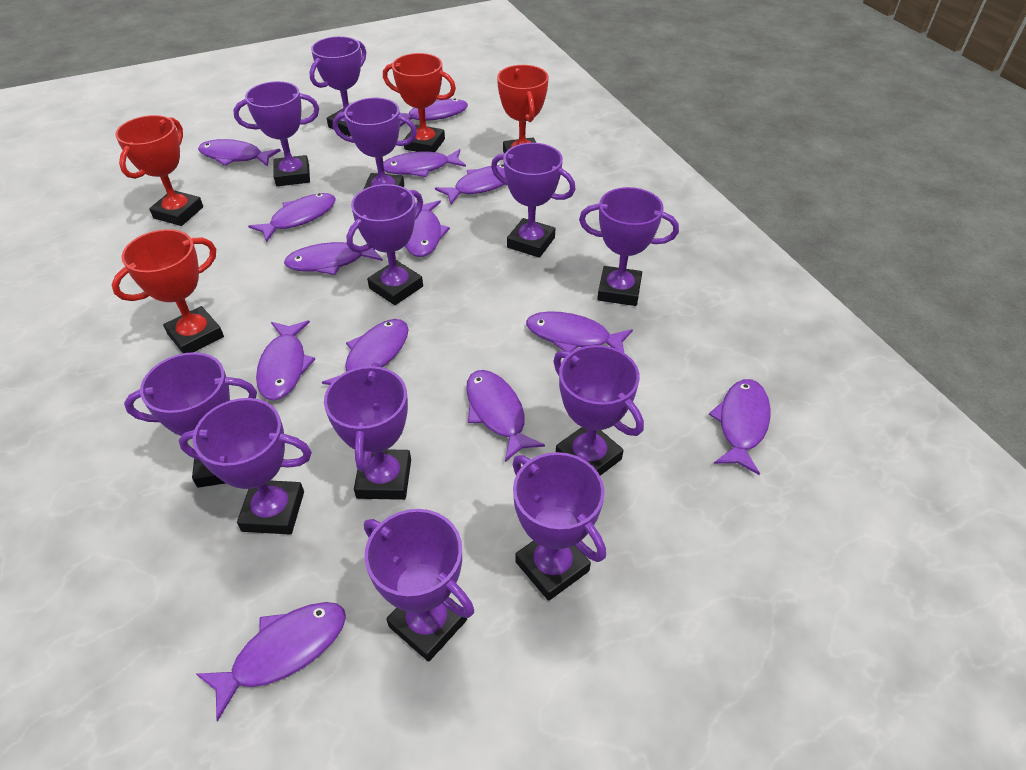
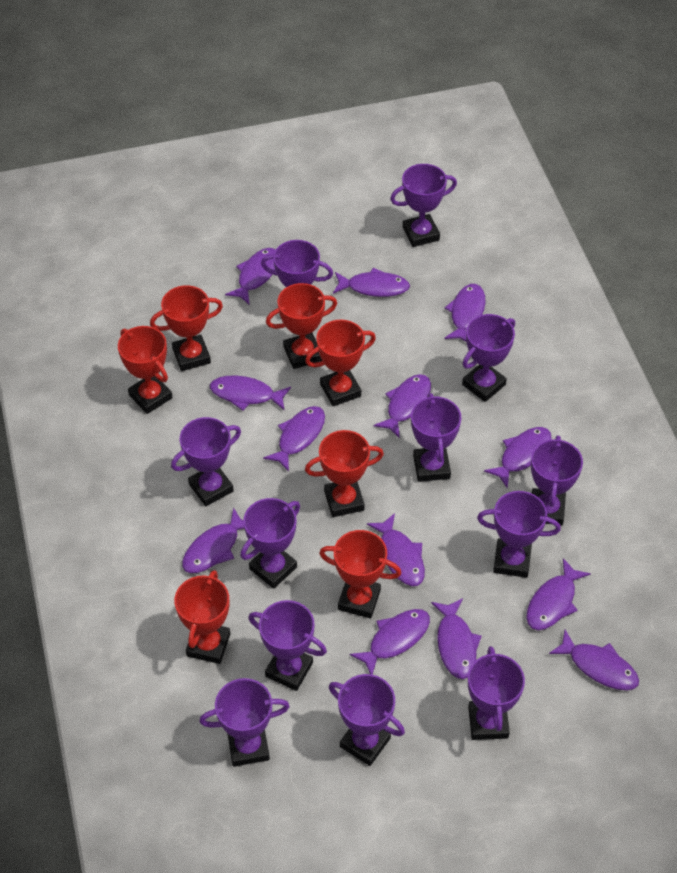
red trophy: 4 -> 7

